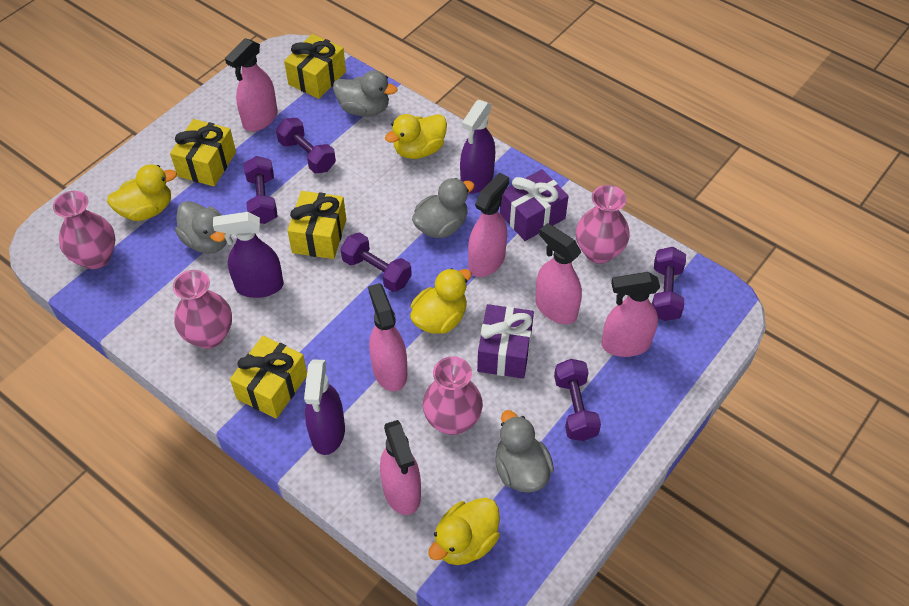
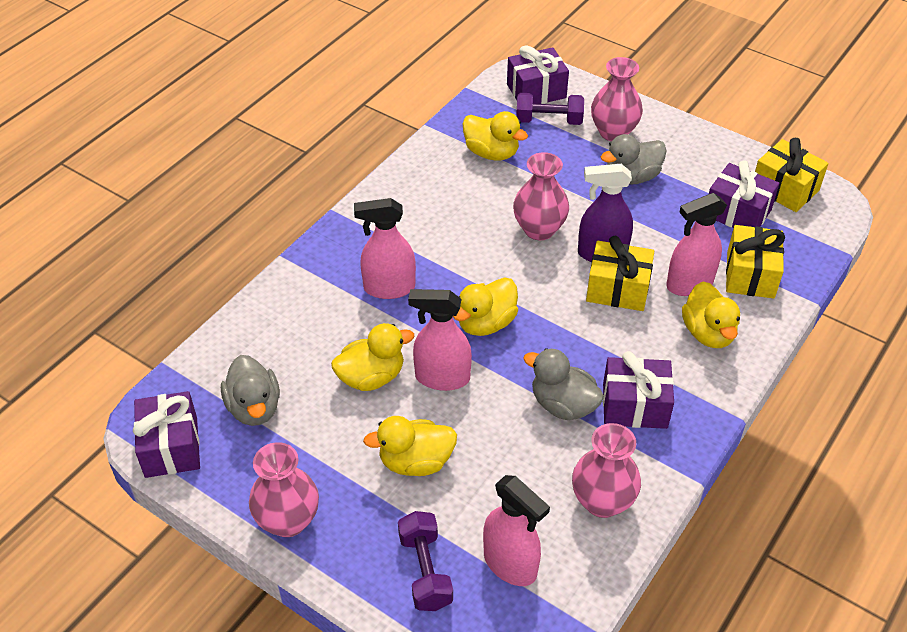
grey duck: 4 -> 3
pink spray bottle: 6 -> 4
purple dumbbell: 5 -> 2
purple gift: 2 -> 4
purple spray bottle: 3 -> 1
yellow duck: 4 -> 5
yellow gift: 4 -> 3

